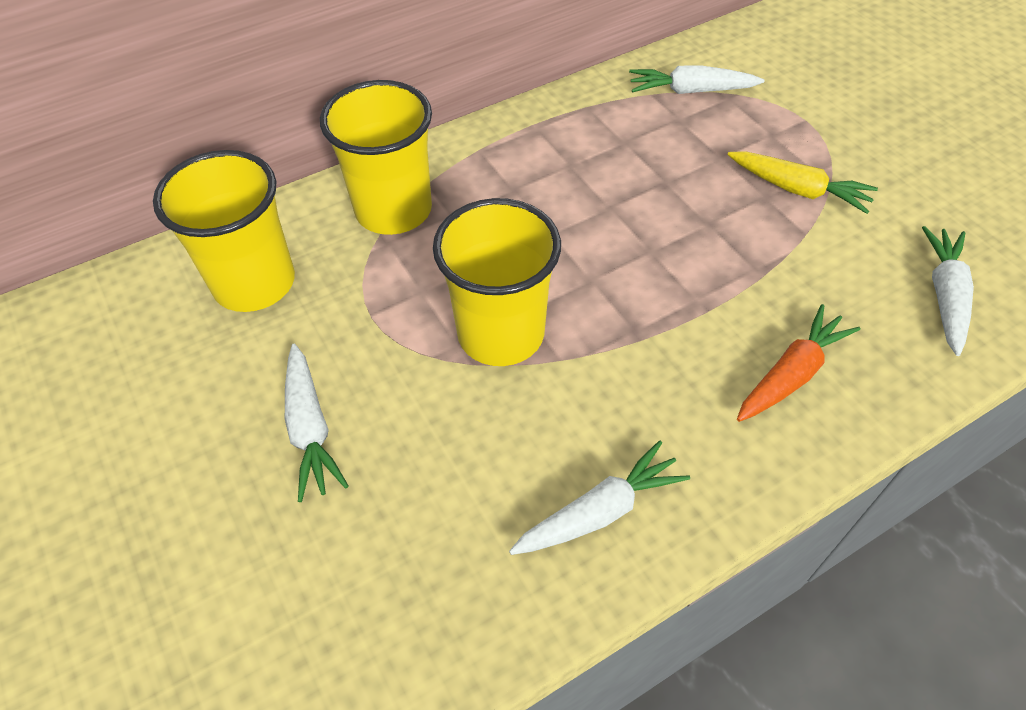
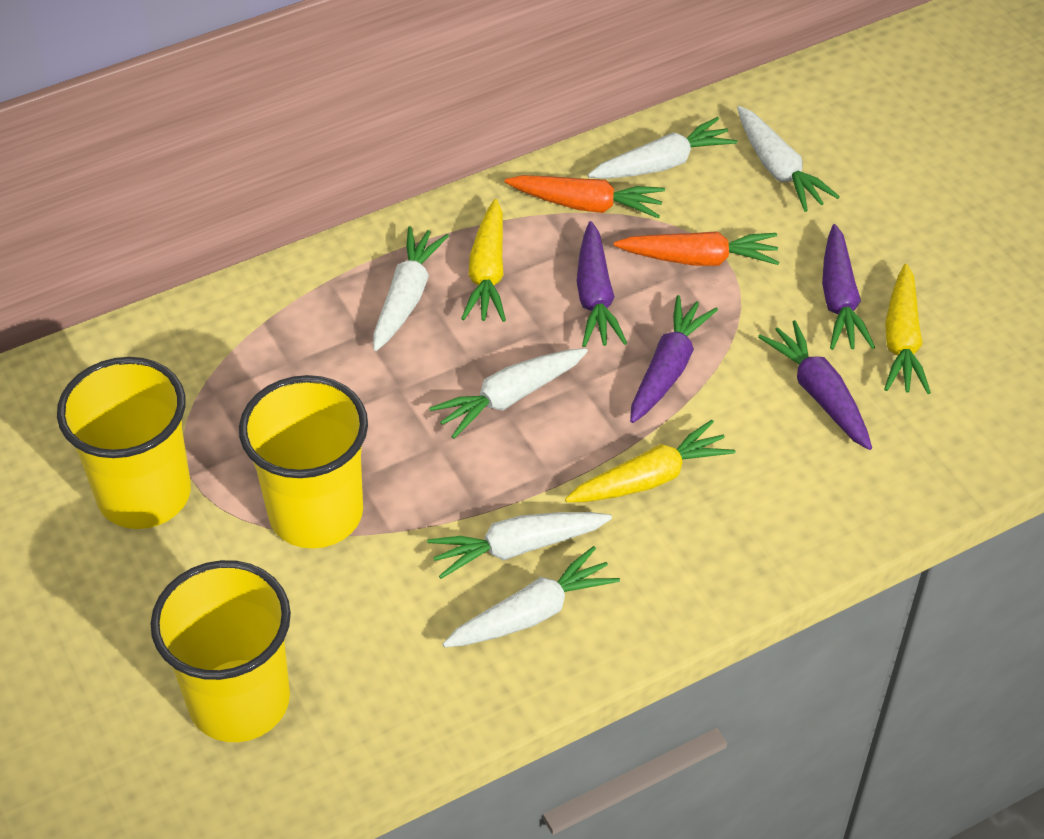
orange carrot: 1 -> 2
purple carrot: 0 -> 4
white carrot: 4 -> 6
yellow carrot: 1 -> 3

